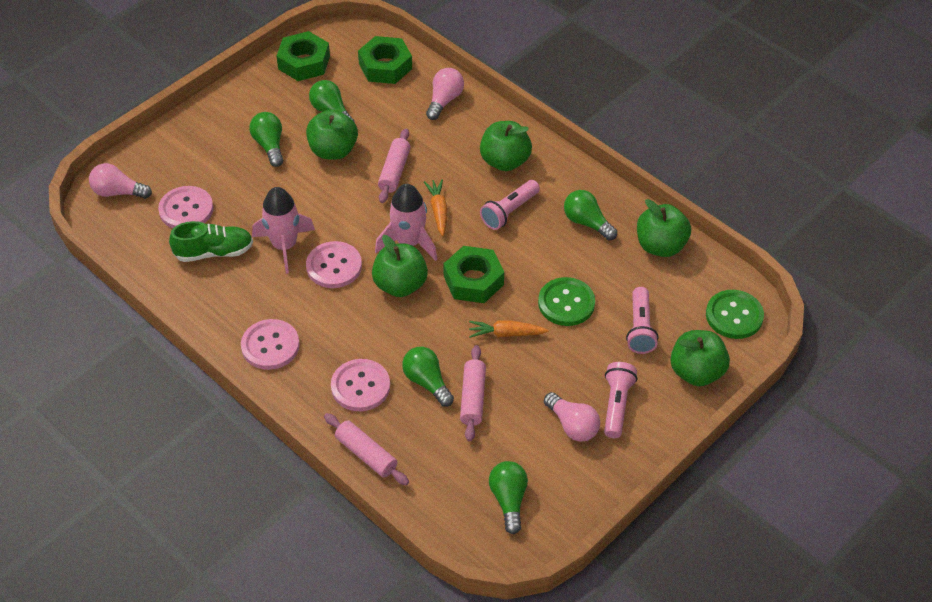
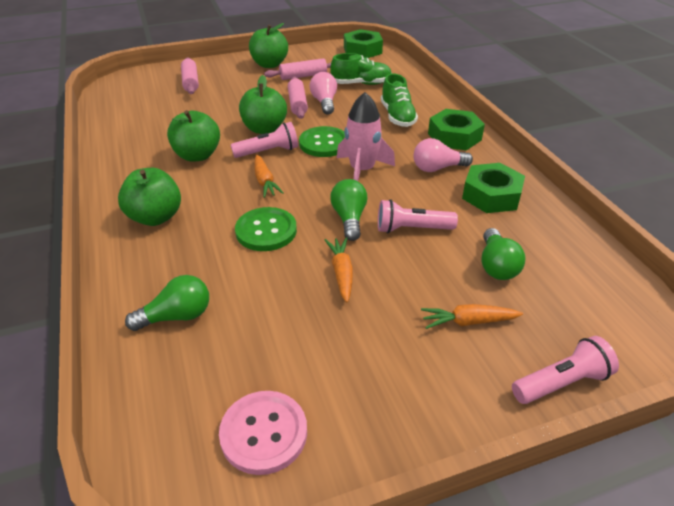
green apple: 5 -> 4
green light bulb: 5 -> 3
green shoe: 1 -> 2
orange carrot: 2 -> 3
pink button: 4 -> 1
pink light bulb: 3 -> 2
pink rocket: 2 -> 1

